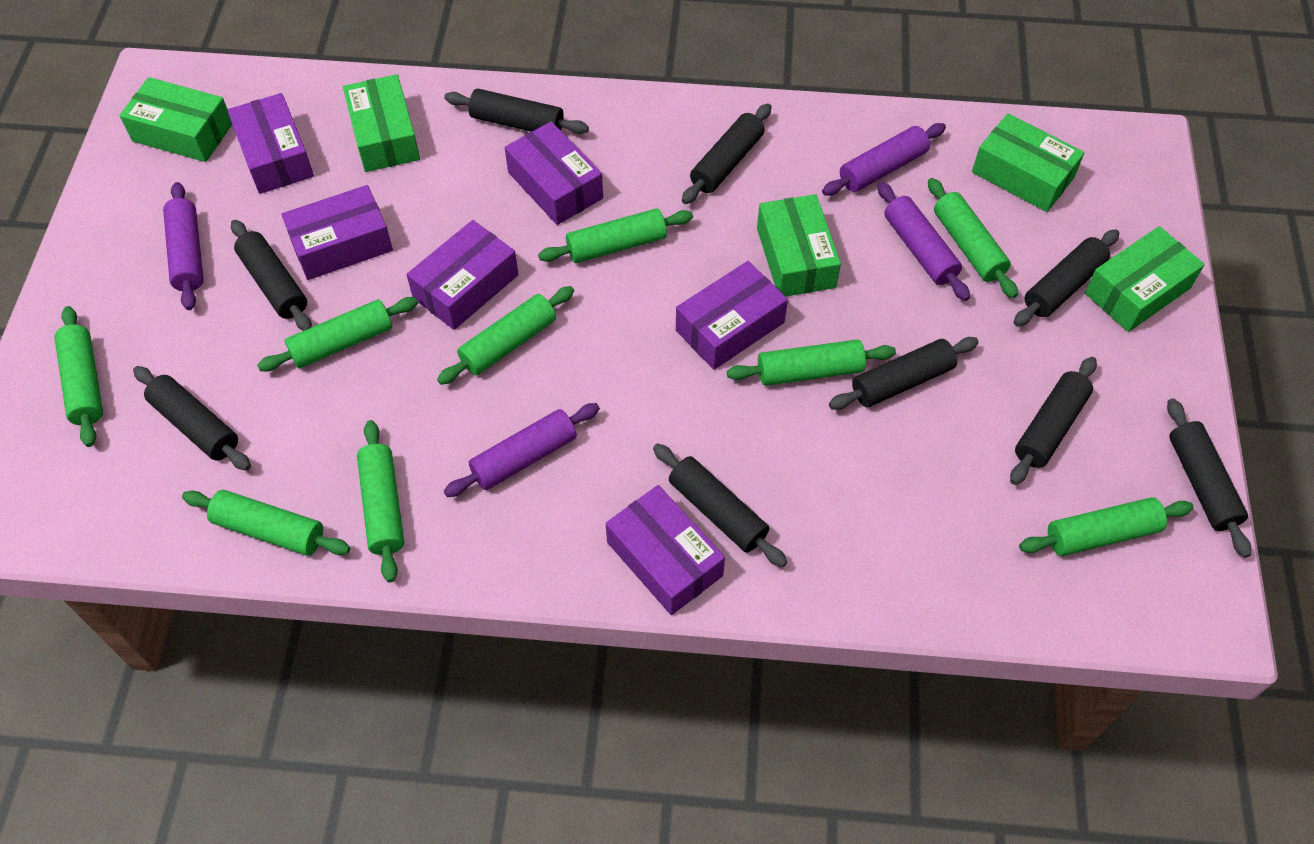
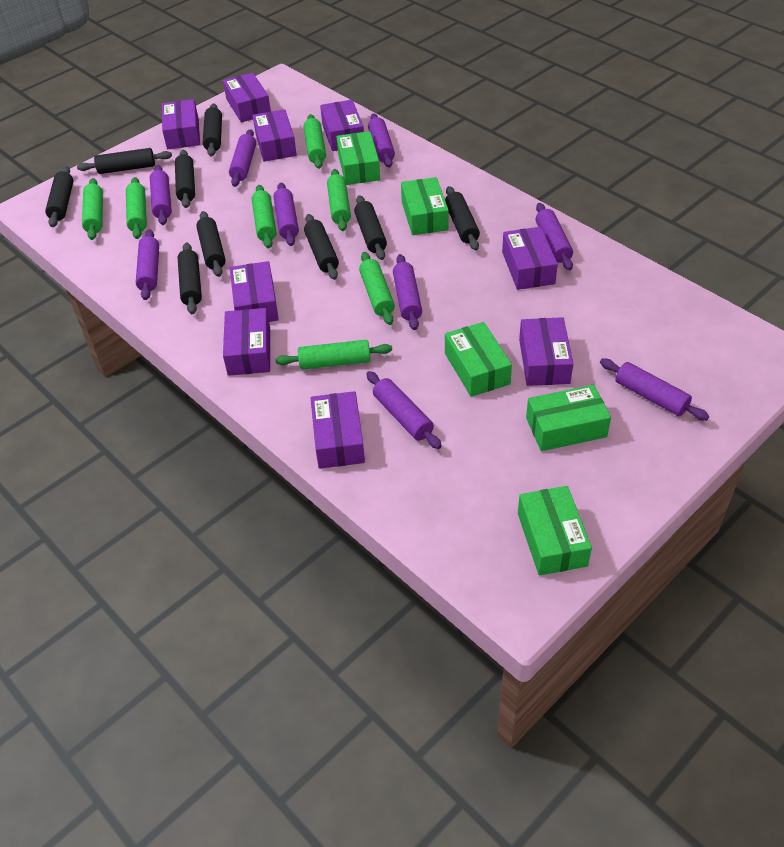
green rolling pin: 9 -> 7
purple box: 6 -> 9
purple rolling pin: 4 -> 9

